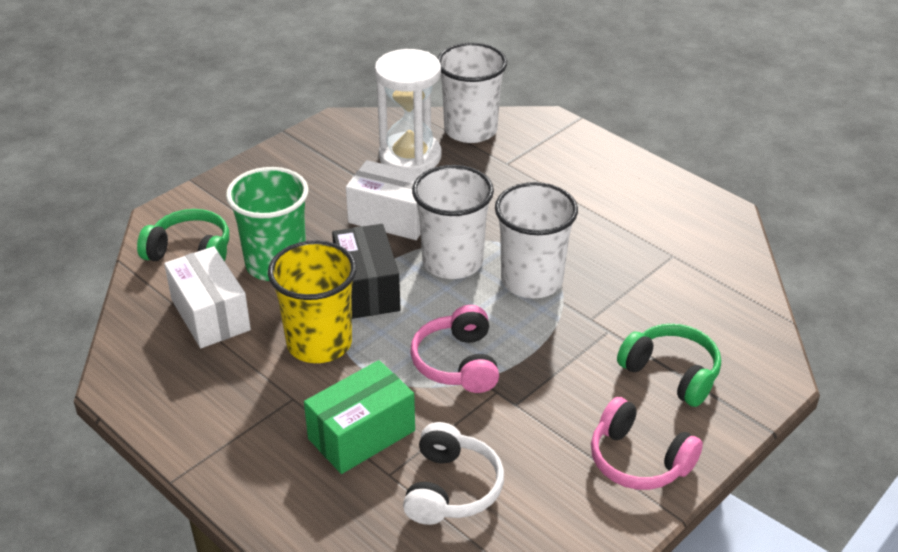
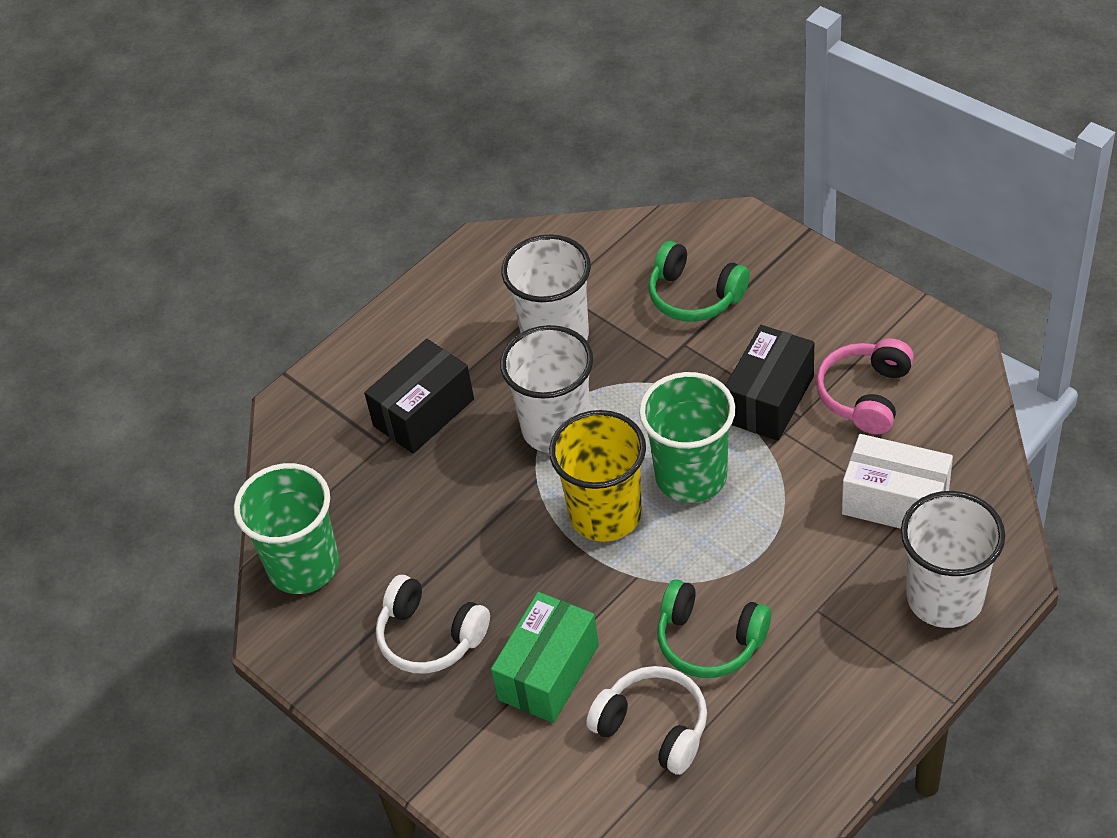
black box: 1 -> 2
green cup: 1 -> 2
pink headphones: 2 -> 1
white box: 2 -> 1
white headphones: 1 -> 2
white hourglass: 1 -> 0

